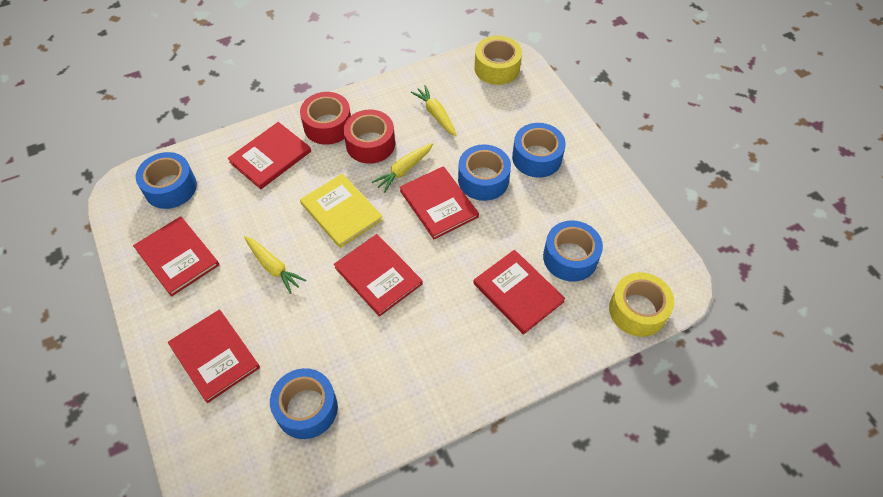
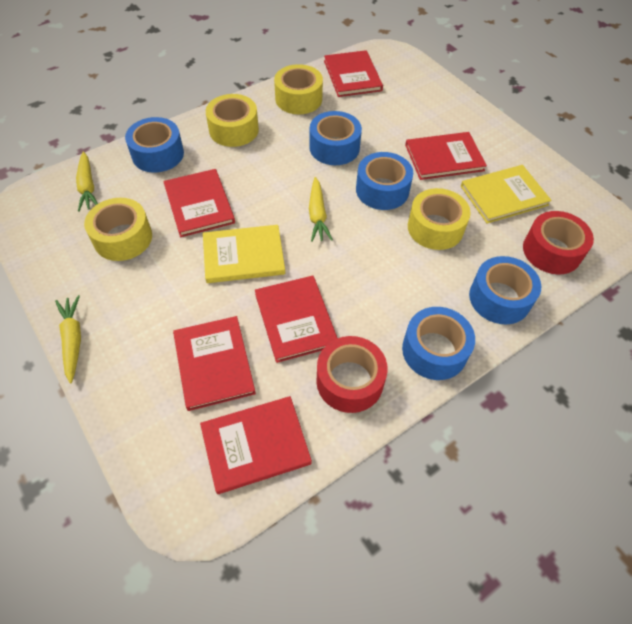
yellow book: 1 -> 2
yellow tape: 2 -> 4

